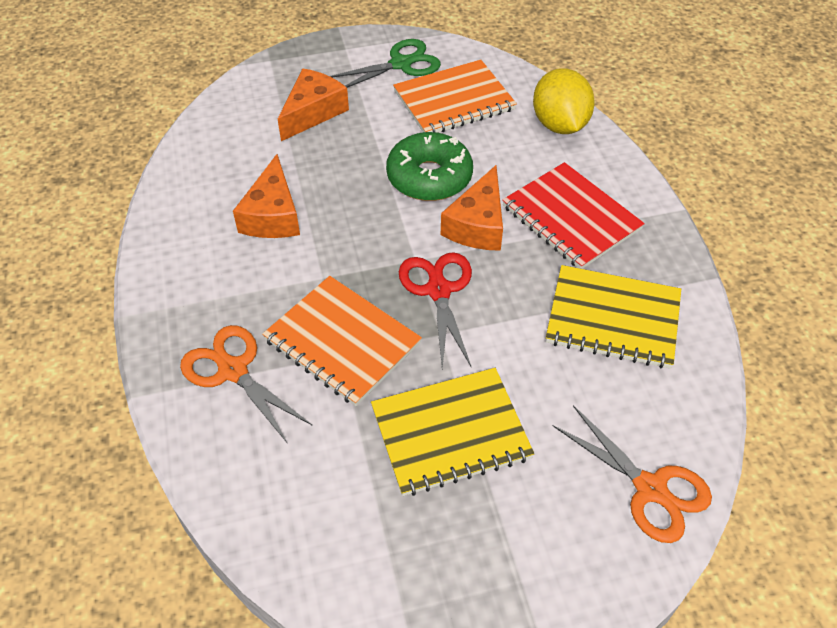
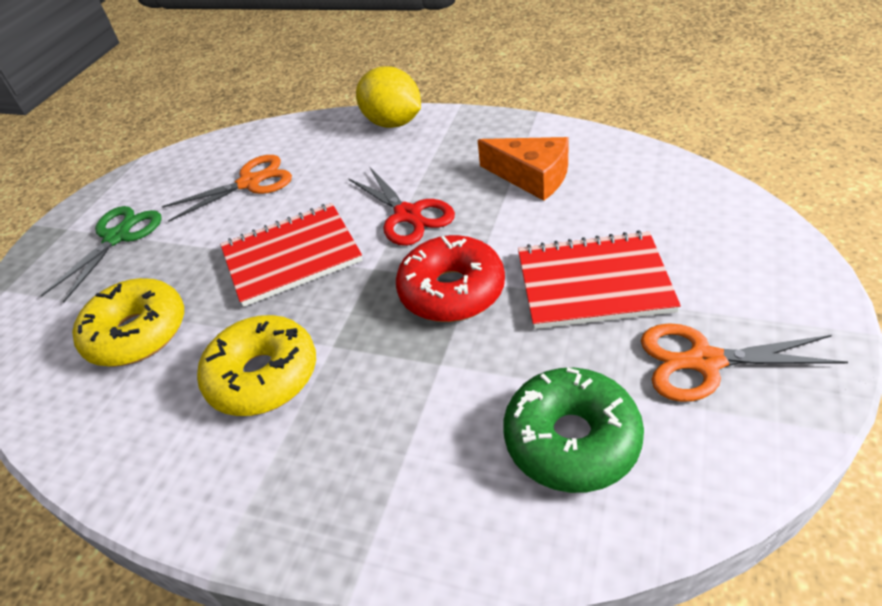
orange cheese: 3 -> 1
orange notebook: 2 -> 0
red donut: 0 -> 1
red notebook: 1 -> 2
yellow donut: 0 -> 2
yellow notebook: 2 -> 0

